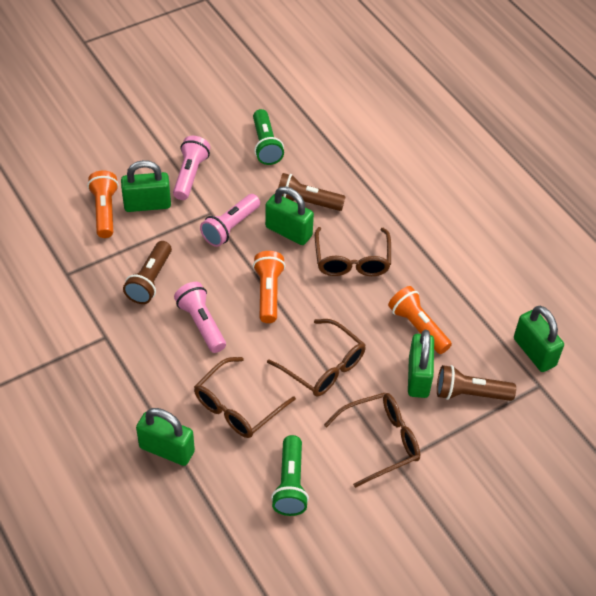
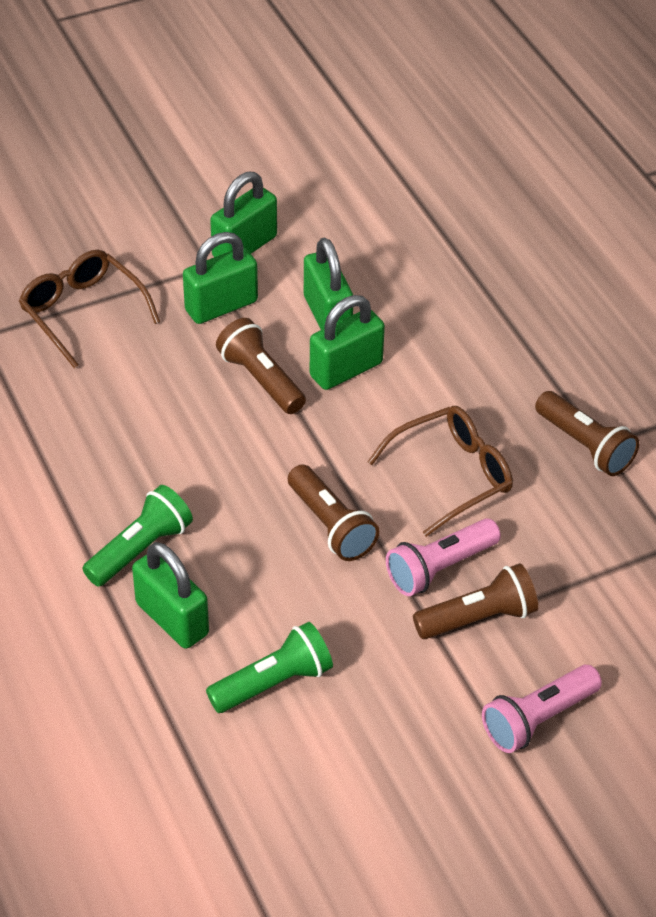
brown flashlight: 3 -> 4
brown glasses: 4 -> 2
orange flashlight: 3 -> 0
pink flashlight: 3 -> 2

